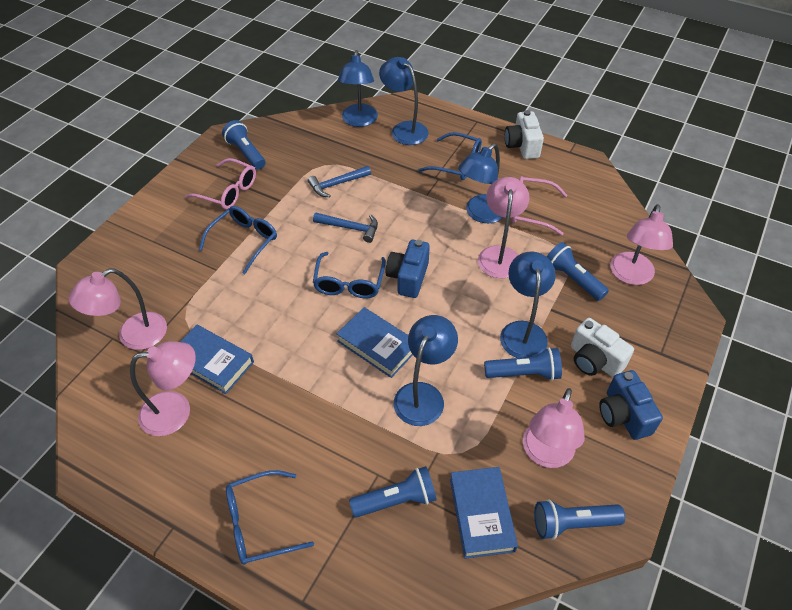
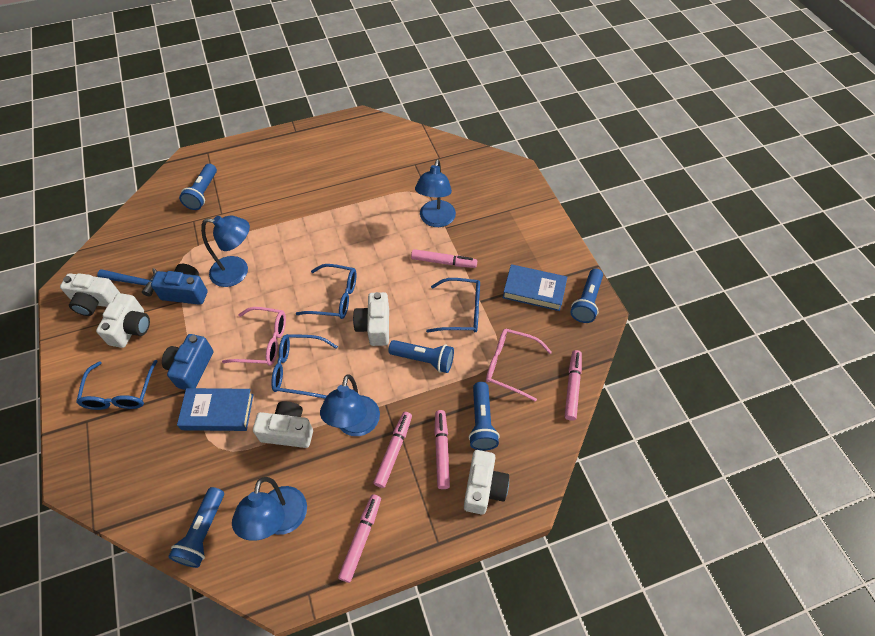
blue book: 3 -> 2
blue hammer: 2 -> 1
blue lamp: 5 -> 4
pink lamp: 5 -> 0
pink marker: 0 -> 5
white camera: 2 -> 5

